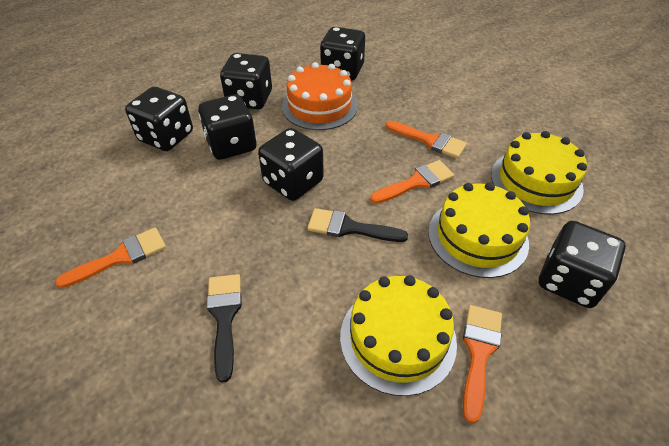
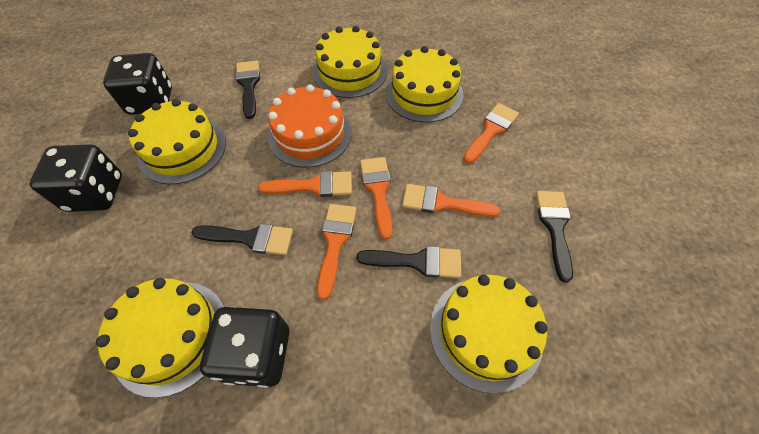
black brush: 2 -> 4
black dice: 6 -> 3
orange brush: 4 -> 5
yellow cake: 3 -> 5

